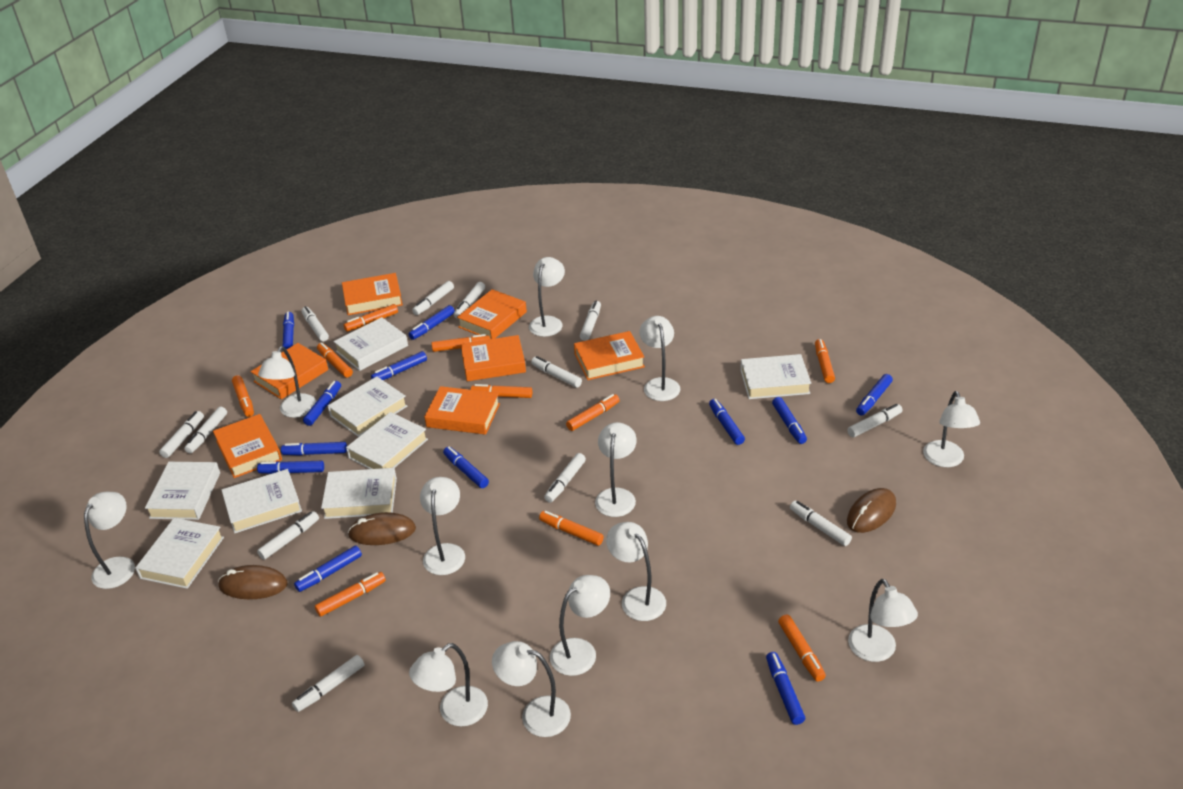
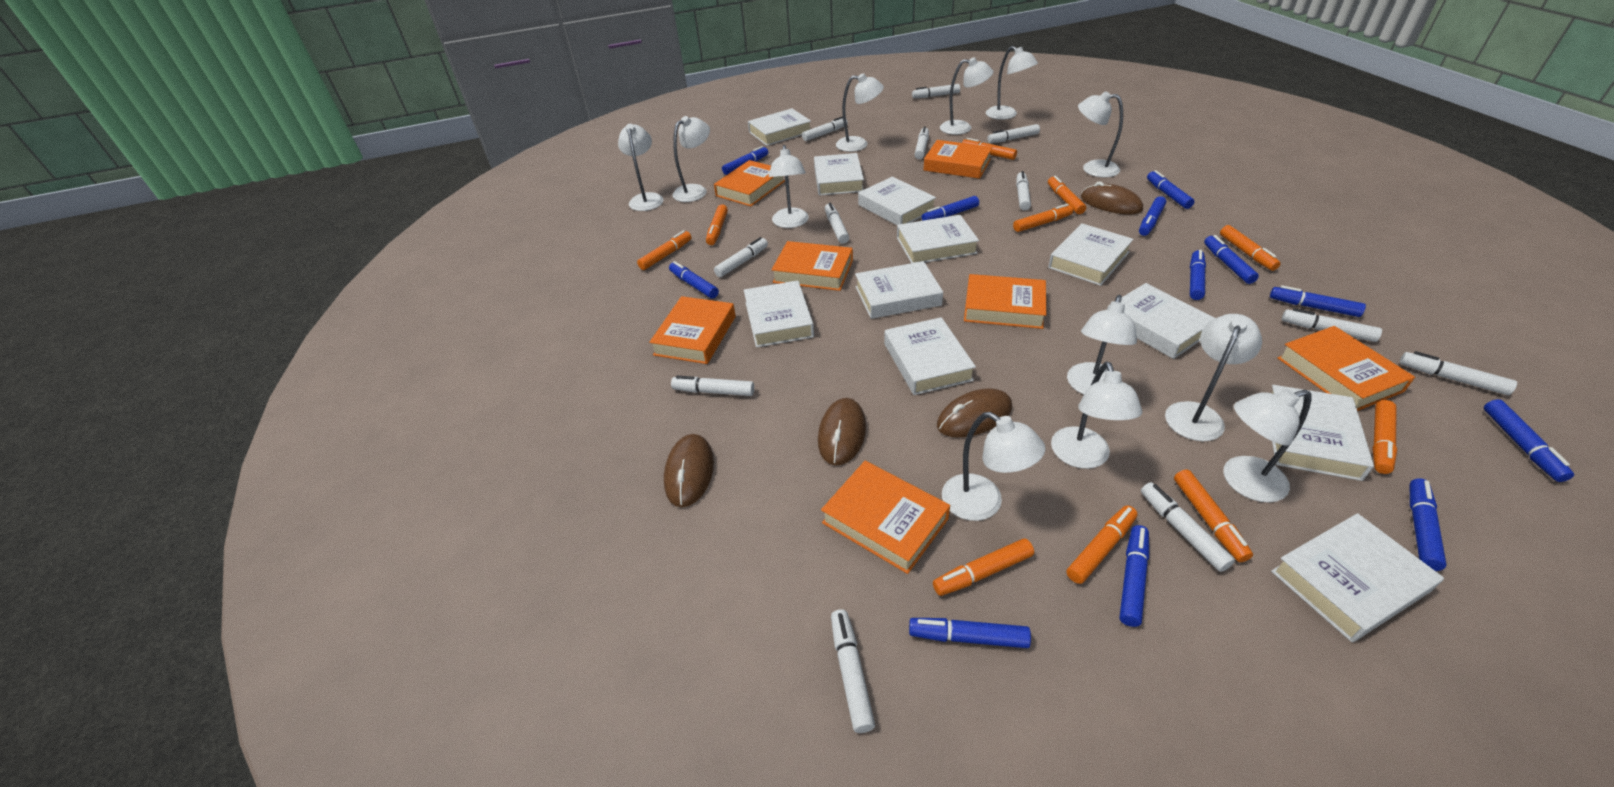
brown mouse: 3 -> 4
white book: 8 -> 11

